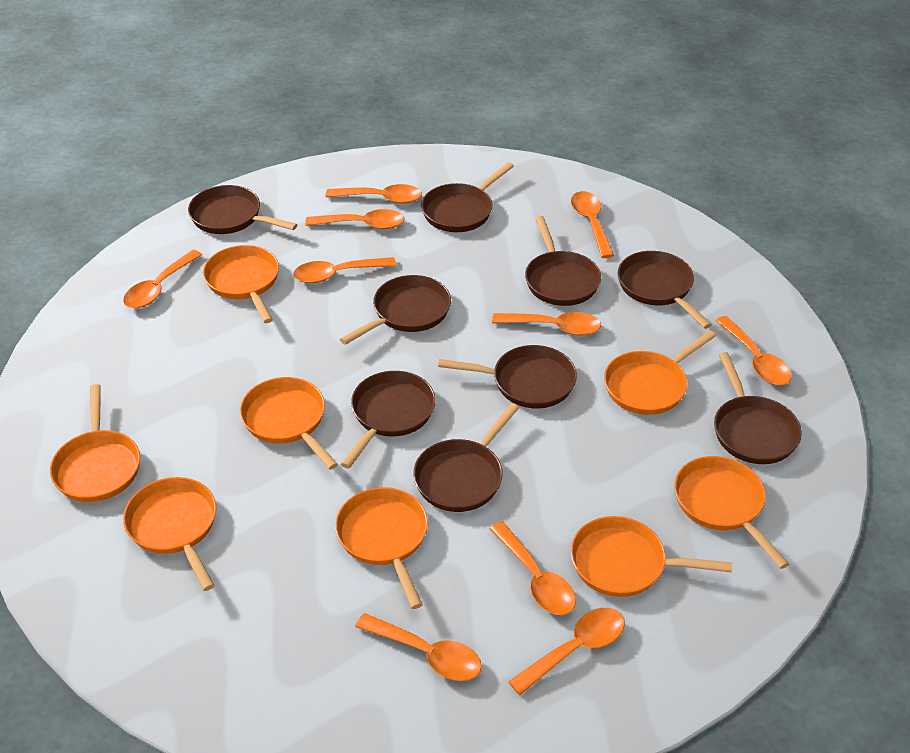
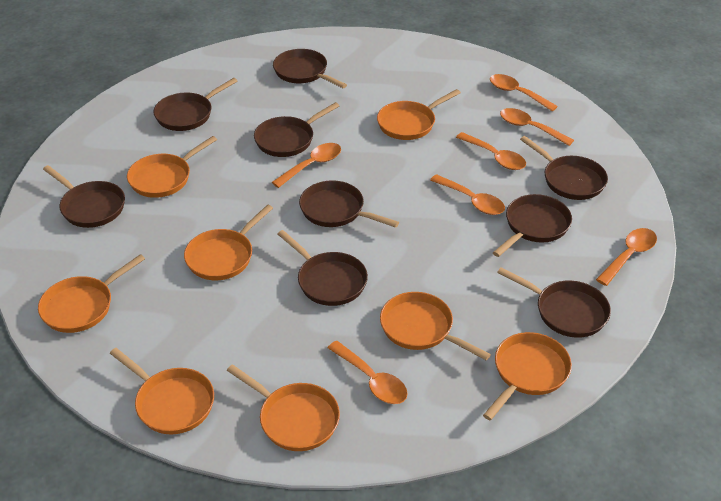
orange spoon: 10 -> 7

